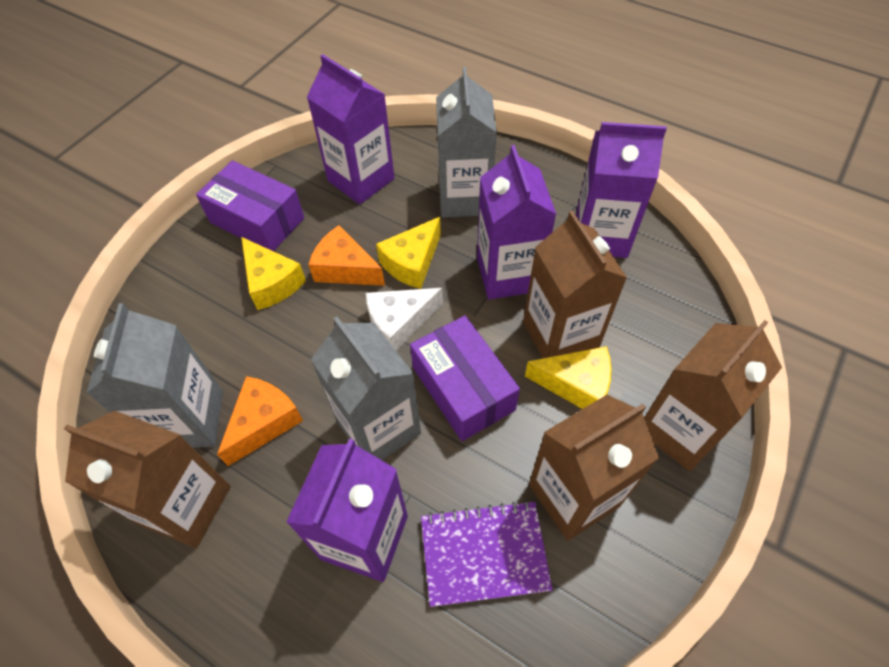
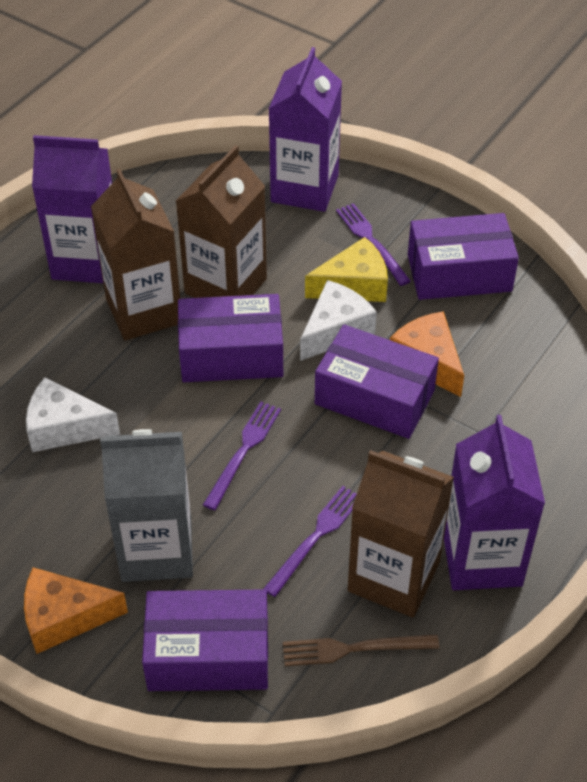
brown carton: 4 -> 3
brown fork: 0 -> 1
grey carton: 3 -> 1
purple box: 2 -> 4
purple carton: 4 -> 3
purple fork: 0 -> 3
purple notebook: 1 -> 0
white cheese: 1 -> 2
yellow cheese: 3 -> 1

